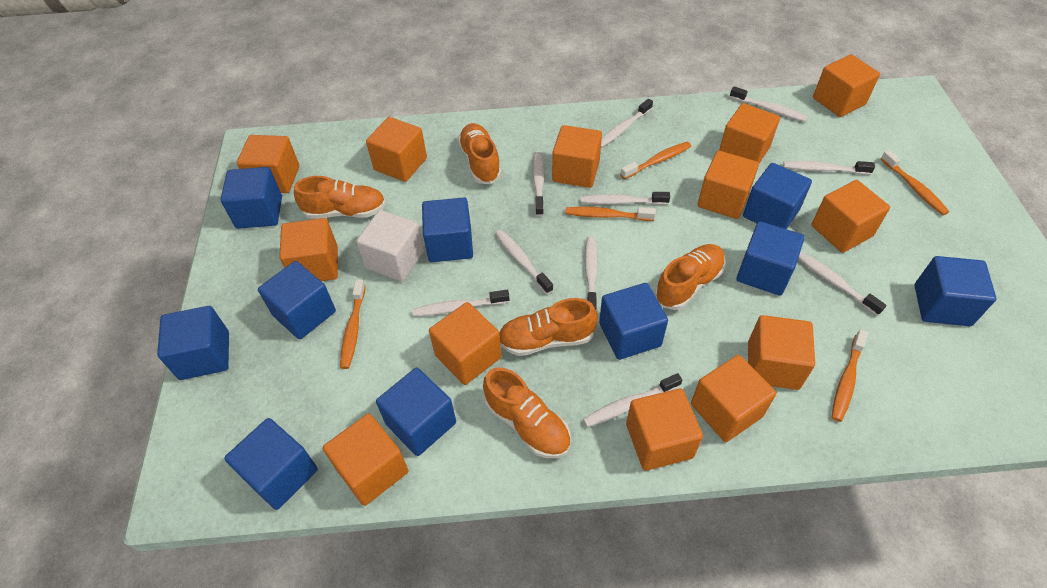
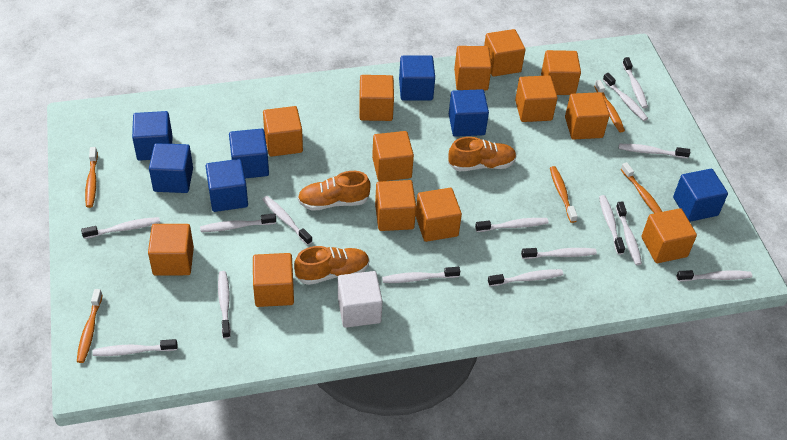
blue cube: 10 -> 7
orange shoe: 5 -> 3
white toothbrush: 10 -> 15

